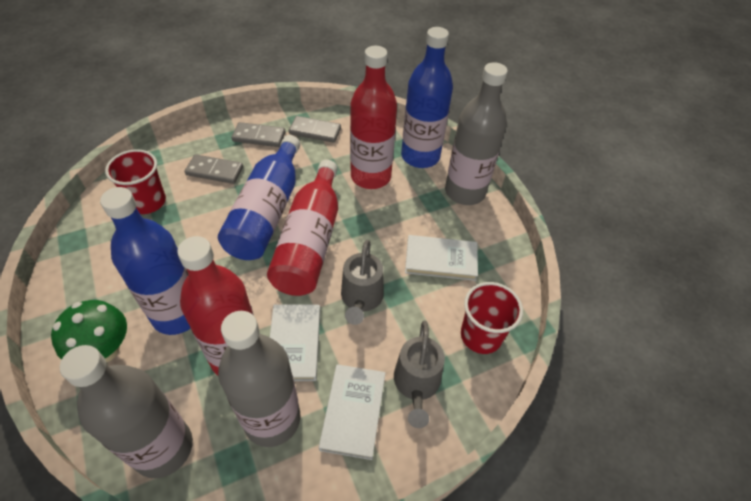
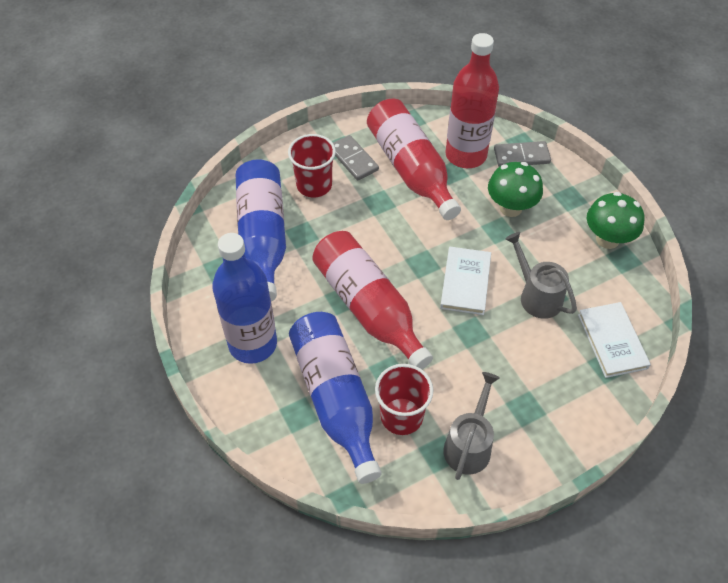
green mushroom: 1 -> 2
grey bottle: 3 -> 0
grey domino: 3 -> 2
white book: 3 -> 2

